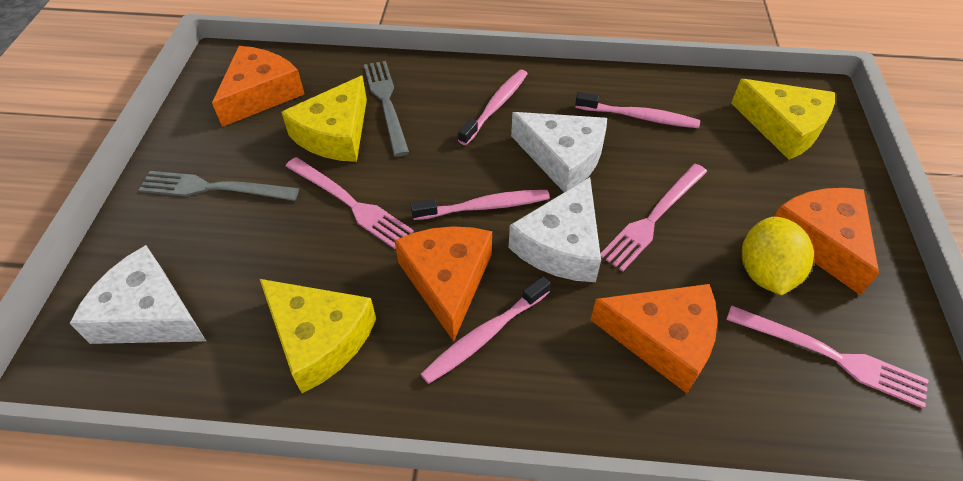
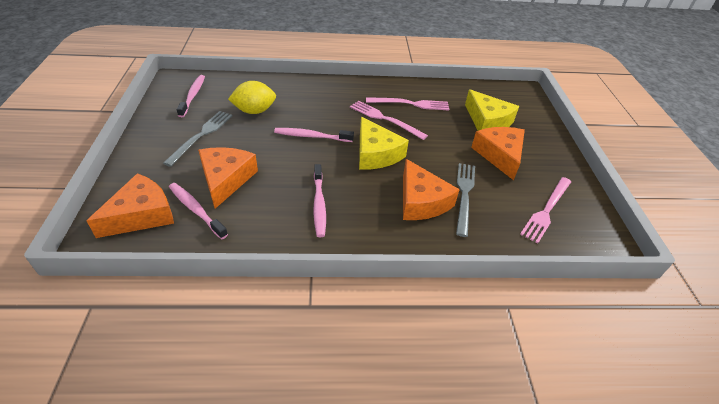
white cheese: 3 -> 0
yellow cheese: 3 -> 2

